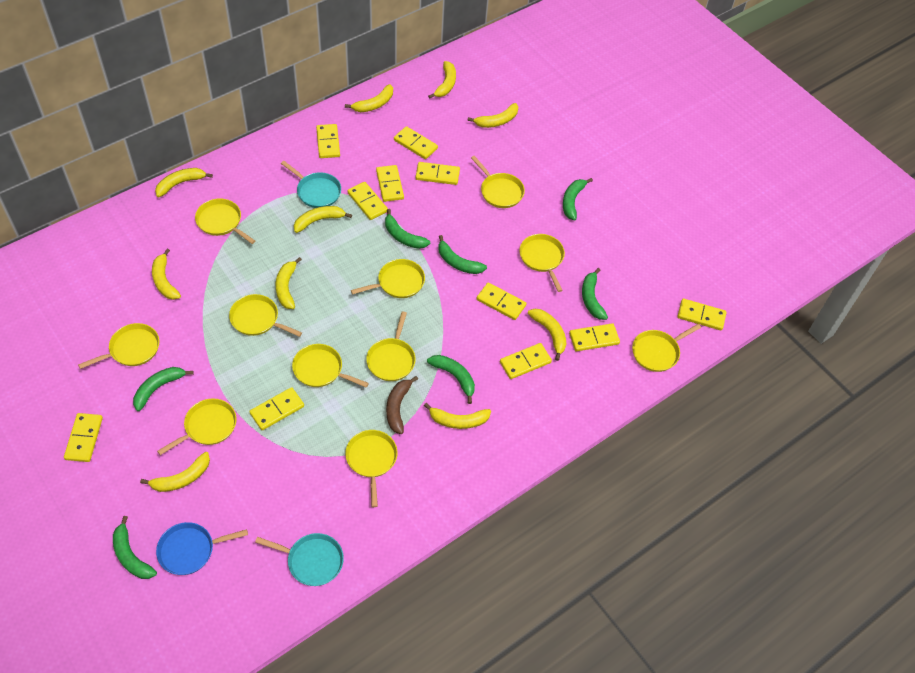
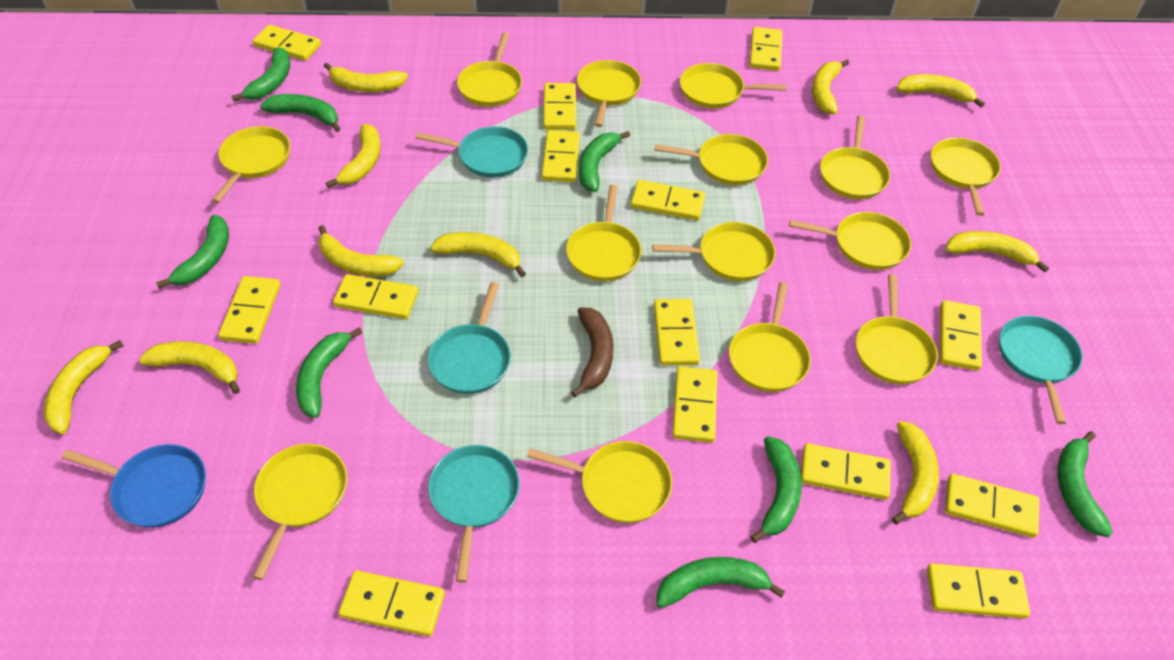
green banana: 7 -> 8
turquoise pan: 2 -> 4
yellow domino: 11 -> 14
yellow pan: 11 -> 14

